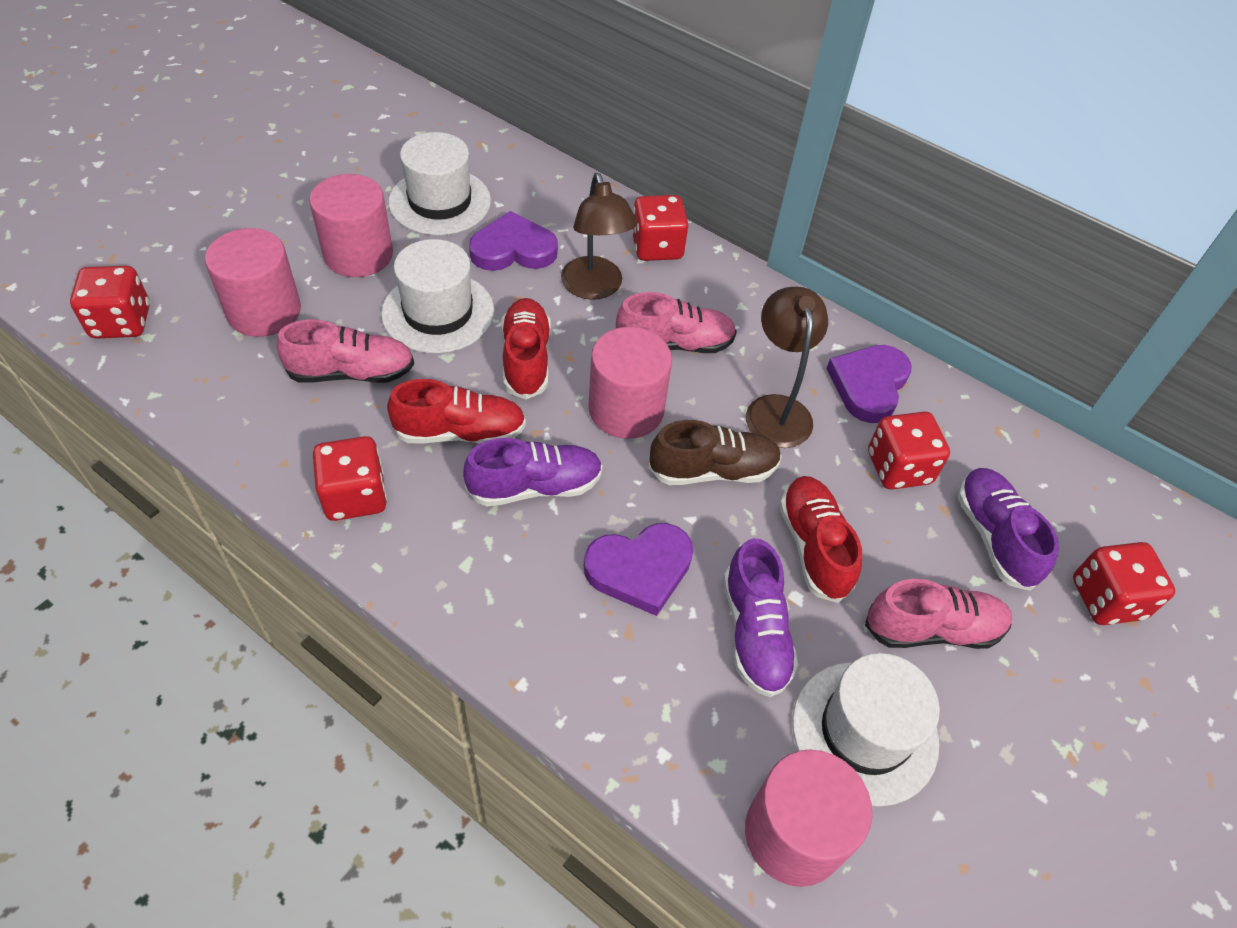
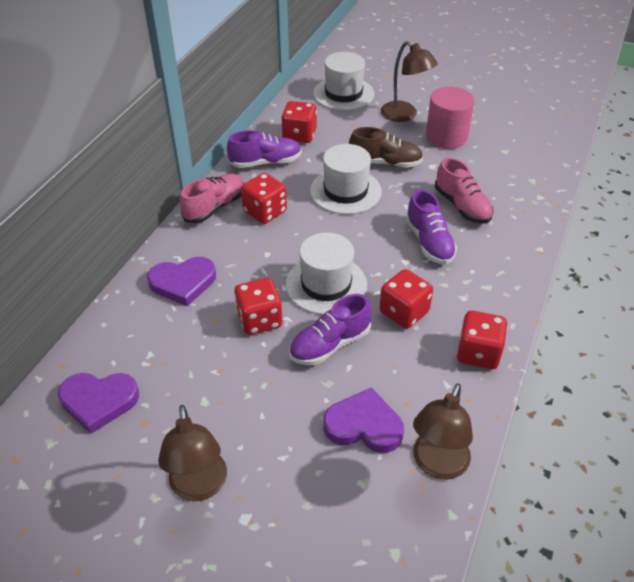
brown lamp: 2 -> 3
pink cylinder: 4 -> 1
pink shoe: 3 -> 2
red shoe: 3 -> 0

